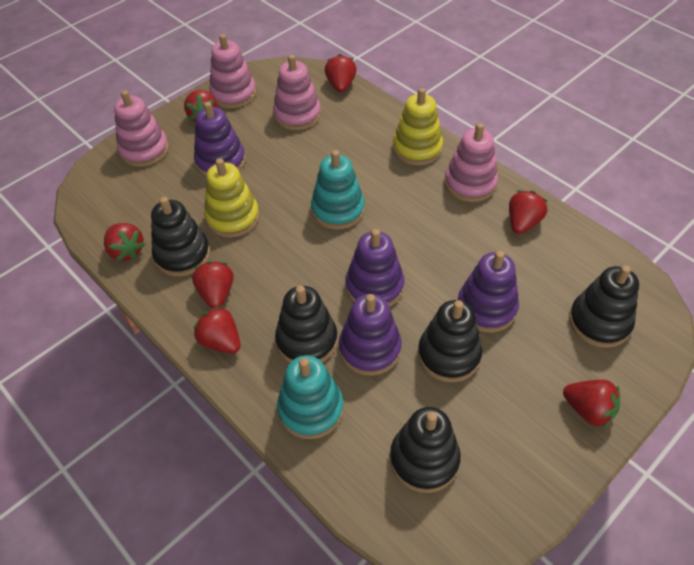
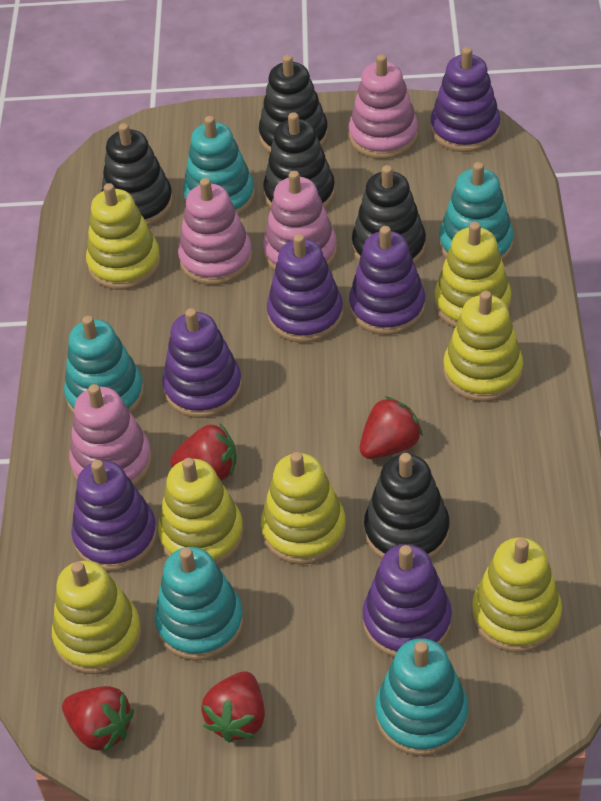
purple stacking toy: 4 -> 6
red strawberry: 7 -> 4
turquoise stacking toy: 2 -> 5
yellow stacking toy: 2 -> 7

